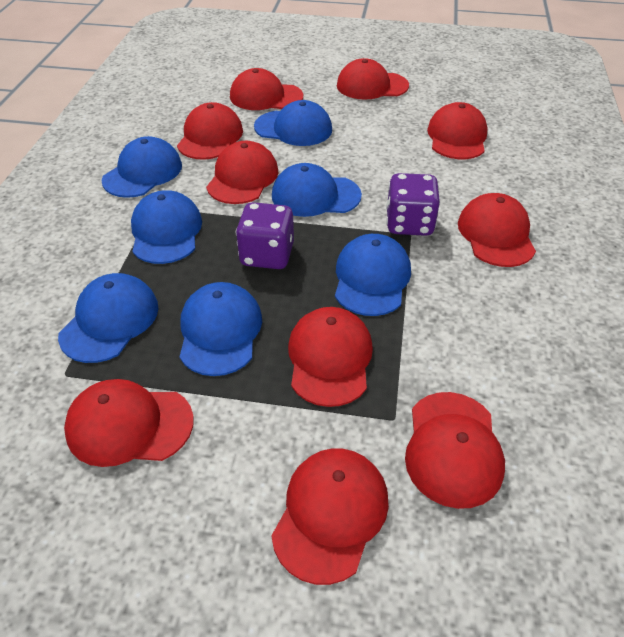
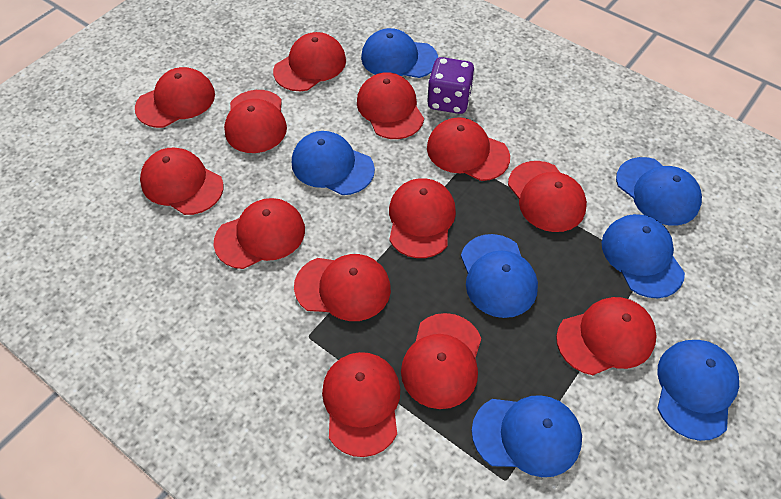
purple dice: 2 -> 1
red cap: 10 -> 13

